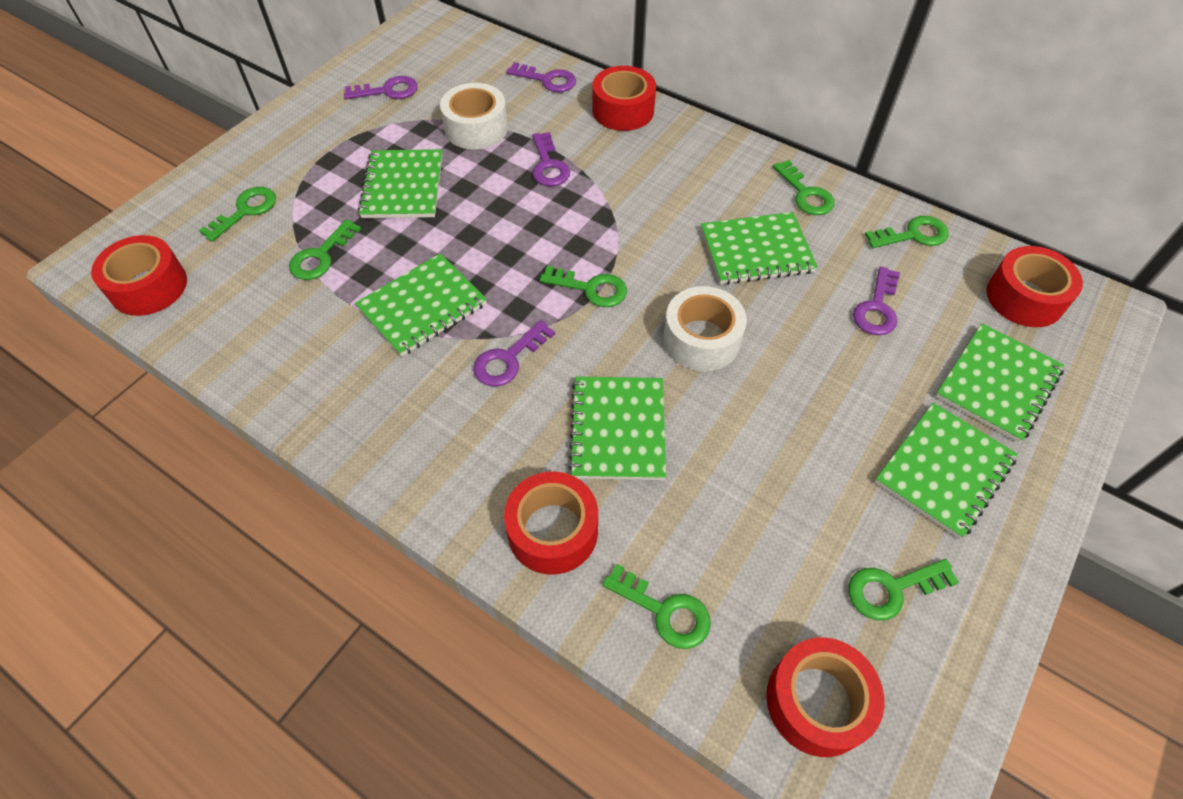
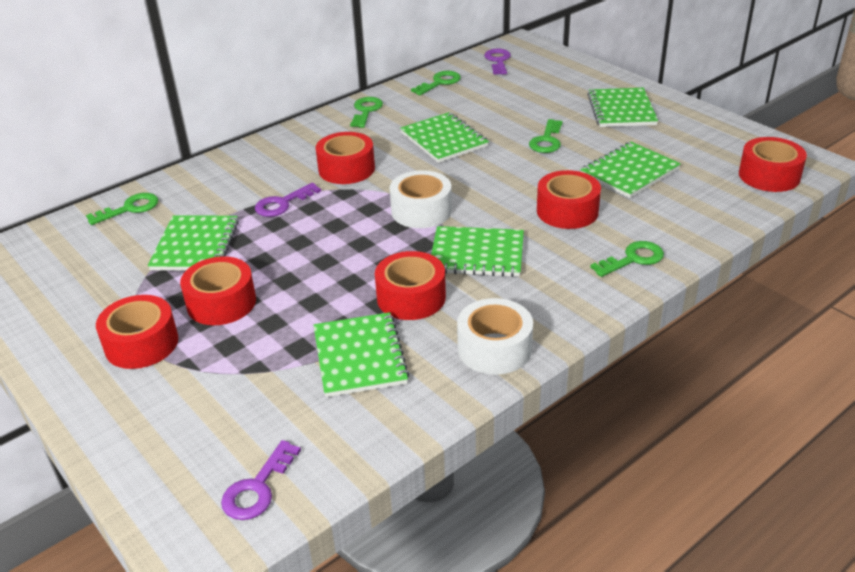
green key: 7 -> 5
purple key: 5 -> 3
red tape: 5 -> 6

